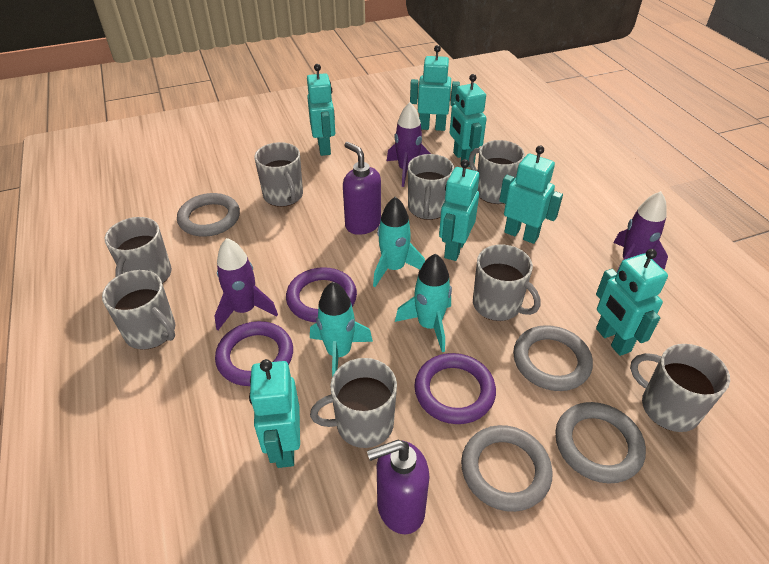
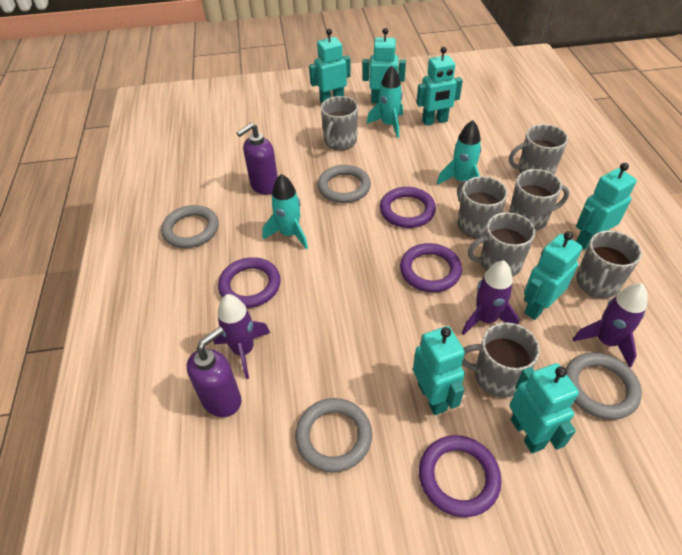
grey mug: 8 -> 7
purple ring: 3 -> 4

